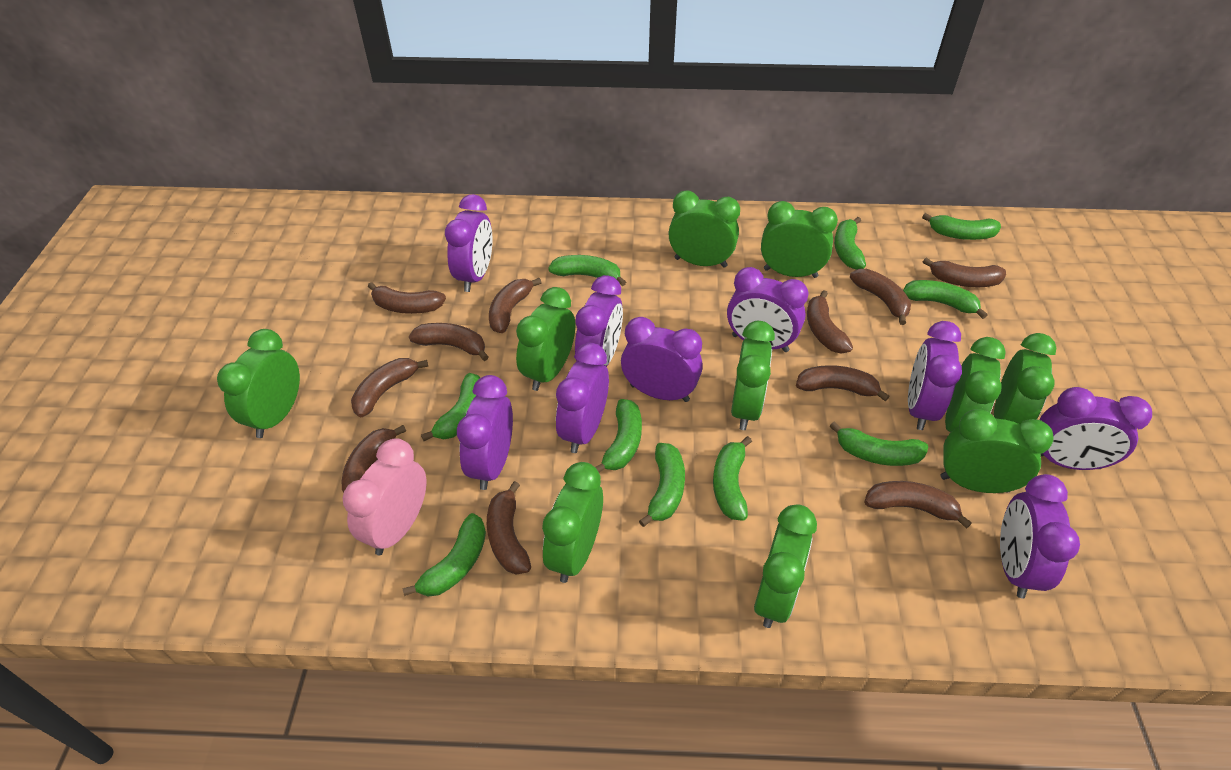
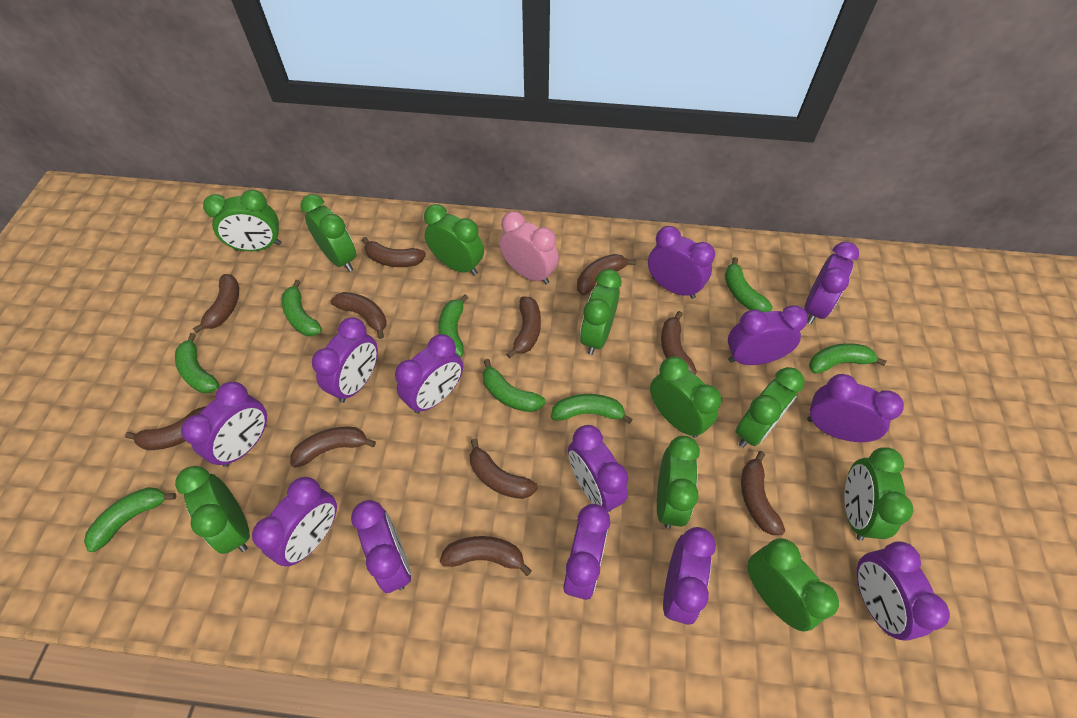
green banana: 10 -> 8
purple clock: 9 -> 13

